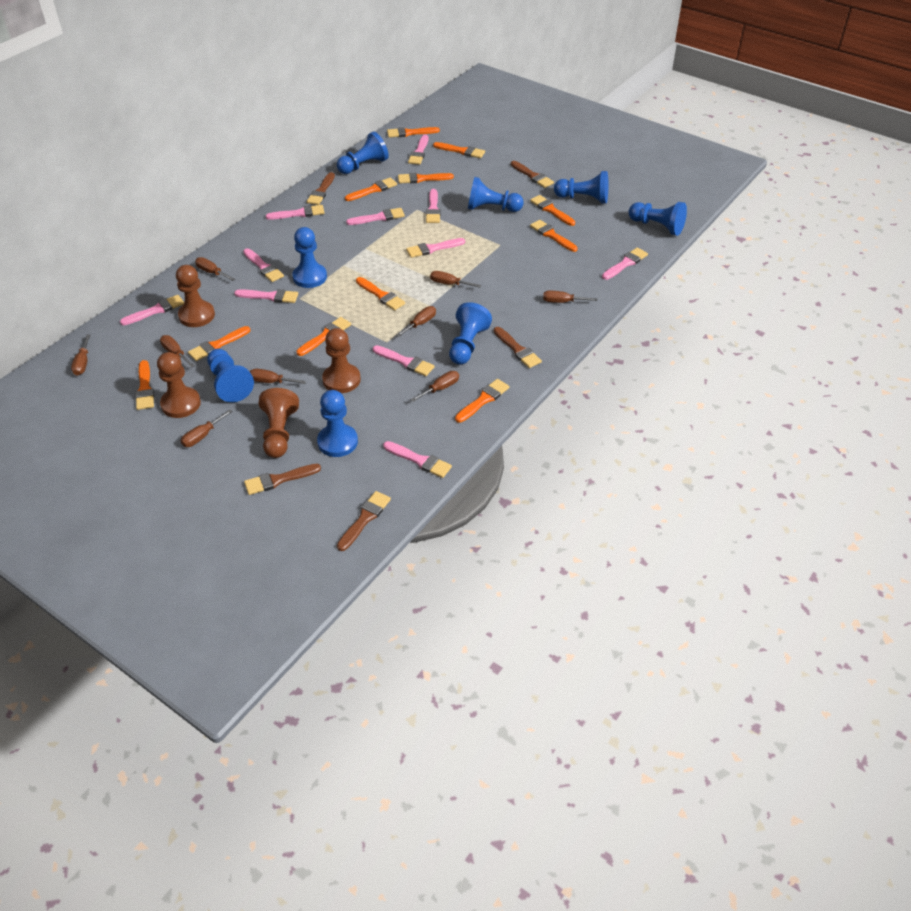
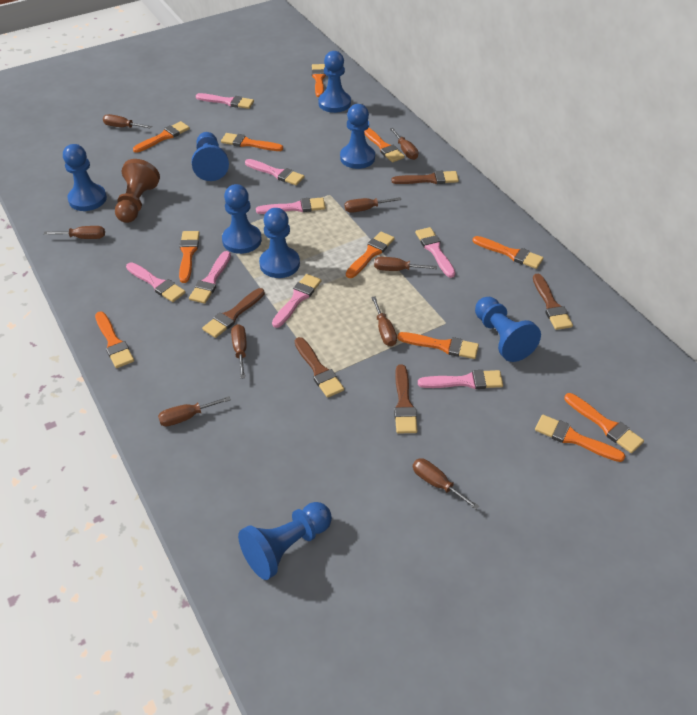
brown pawn: 4 -> 1
pink brush: 11 -> 8

